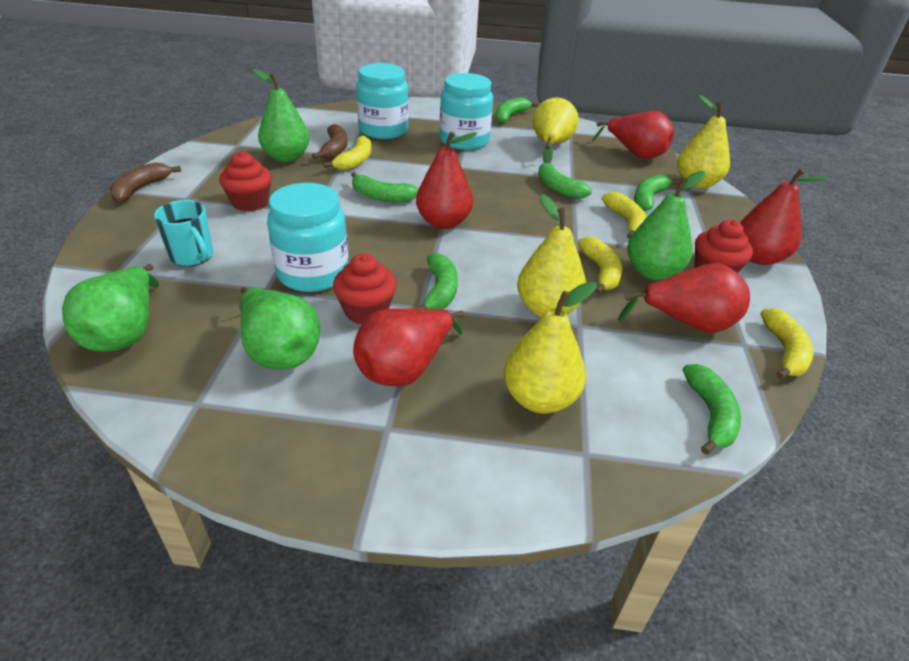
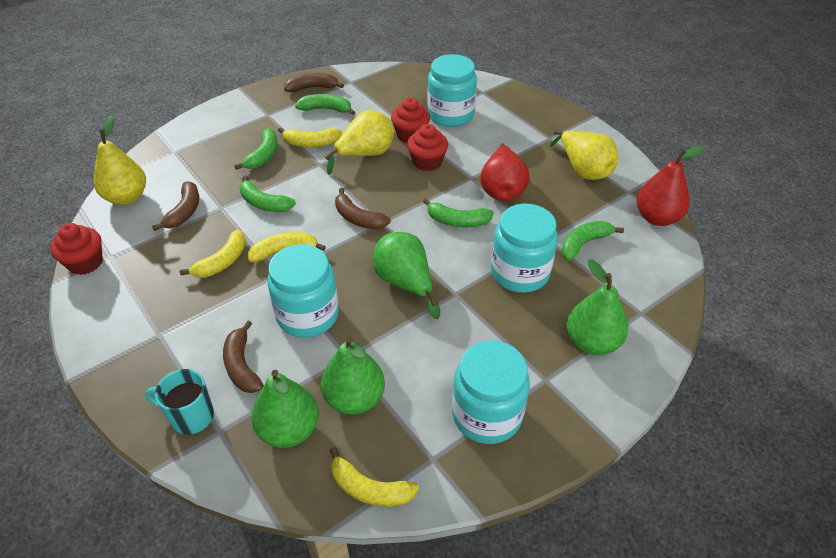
brown banana: 2 -> 4
green banana: 6 -> 5
red pear: 5 -> 2
turquoise jar: 3 -> 4
yellow pear: 4 -> 3

